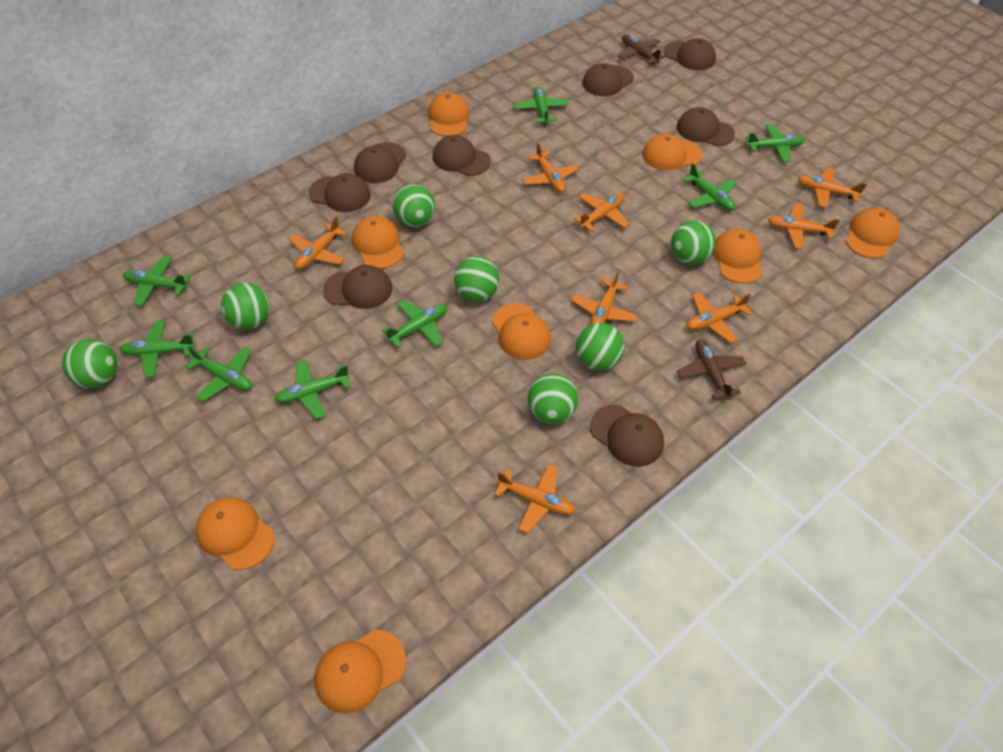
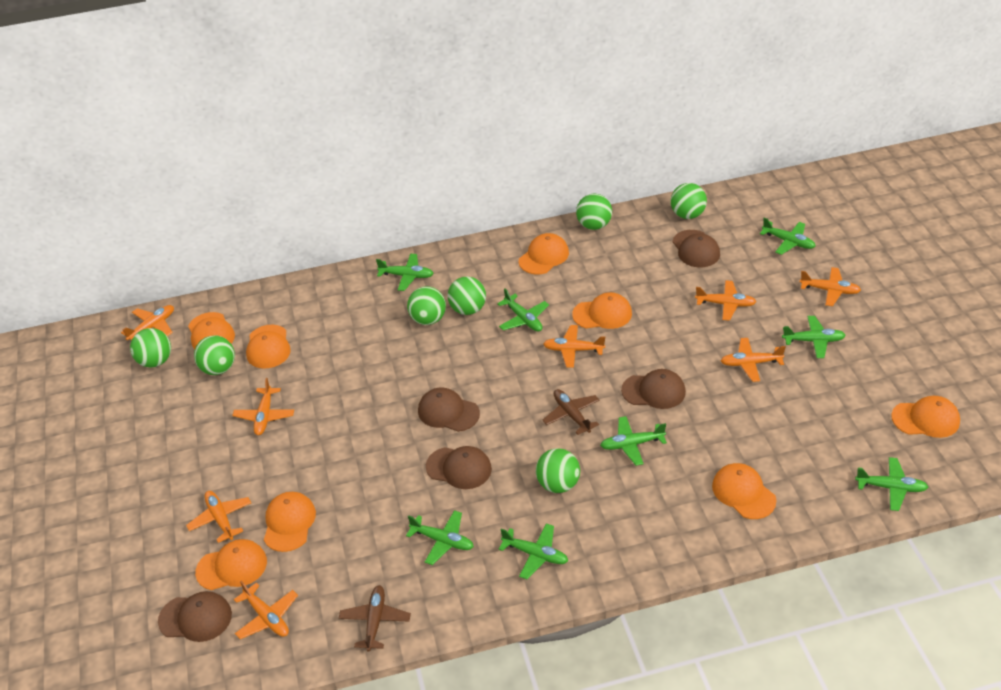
brown cap: 8 -> 5

